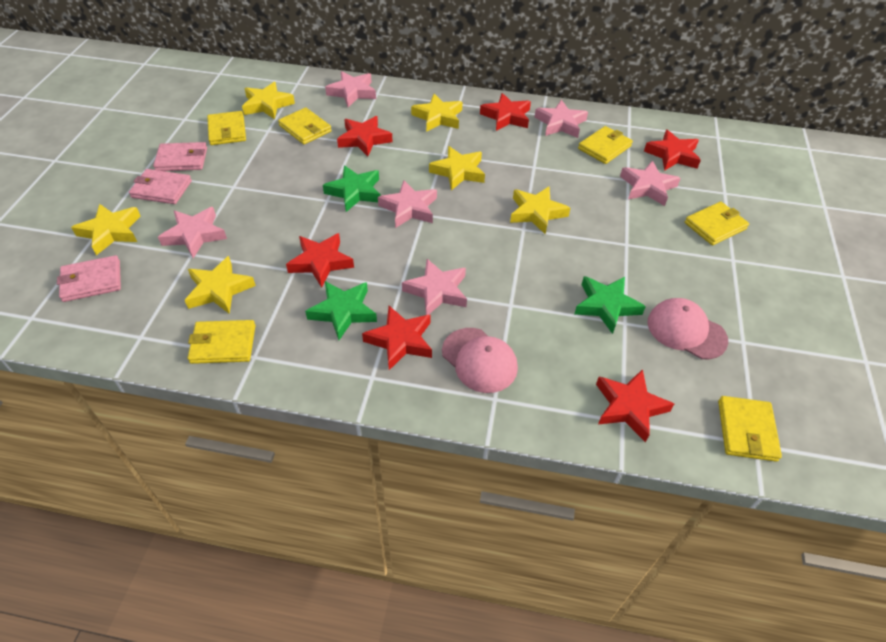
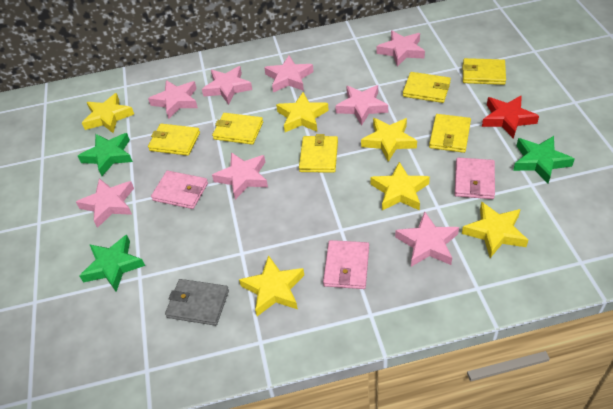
grey wallet: 0 -> 1
pink cap: 2 -> 0
pink star: 6 -> 8
red star: 6 -> 1

